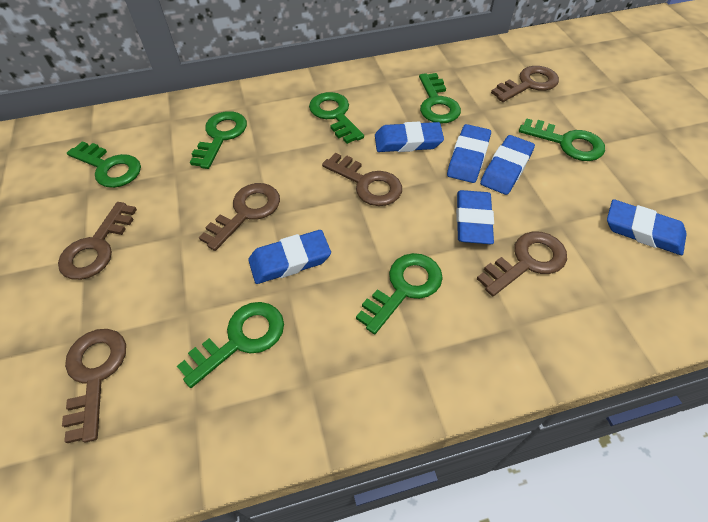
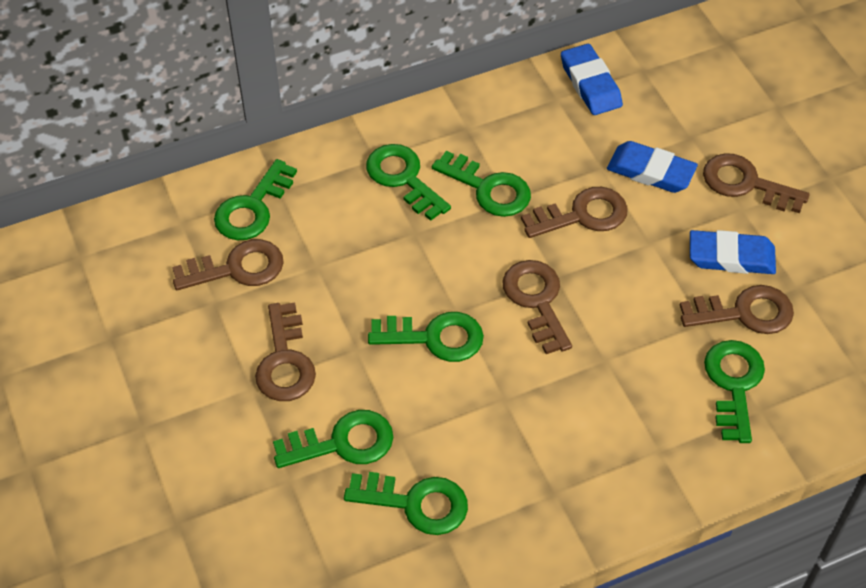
blue eraser: 6 -> 3

